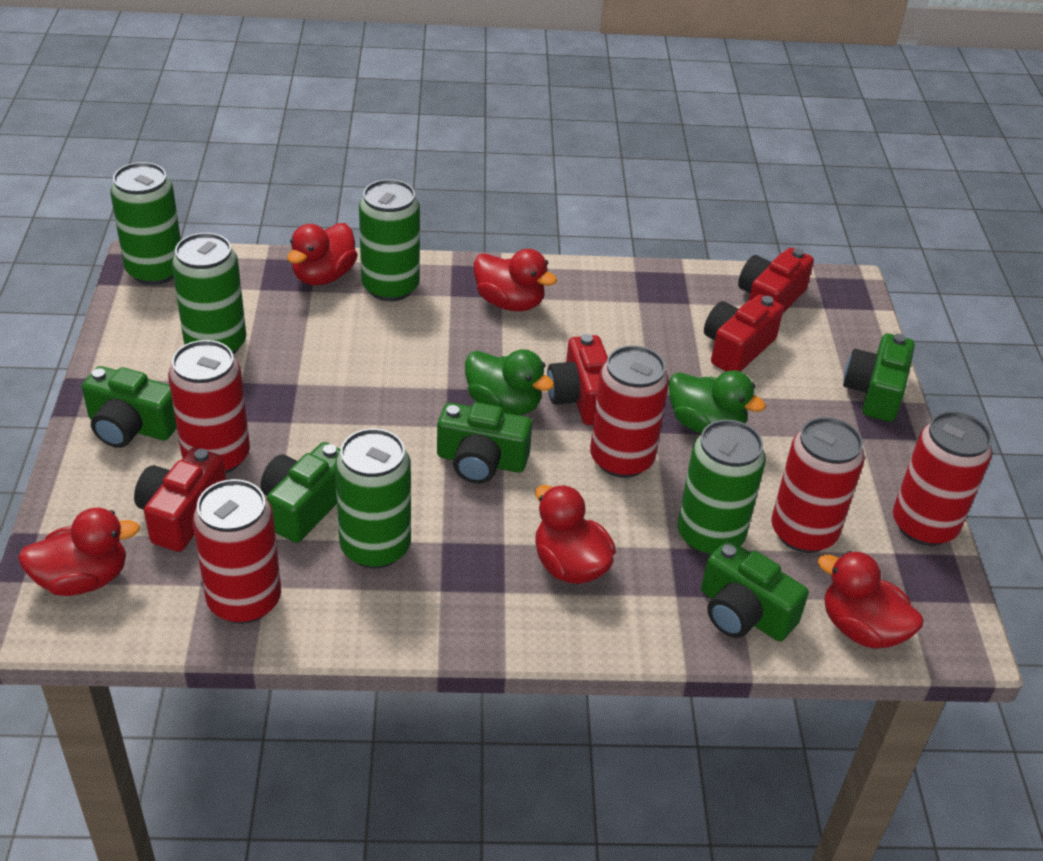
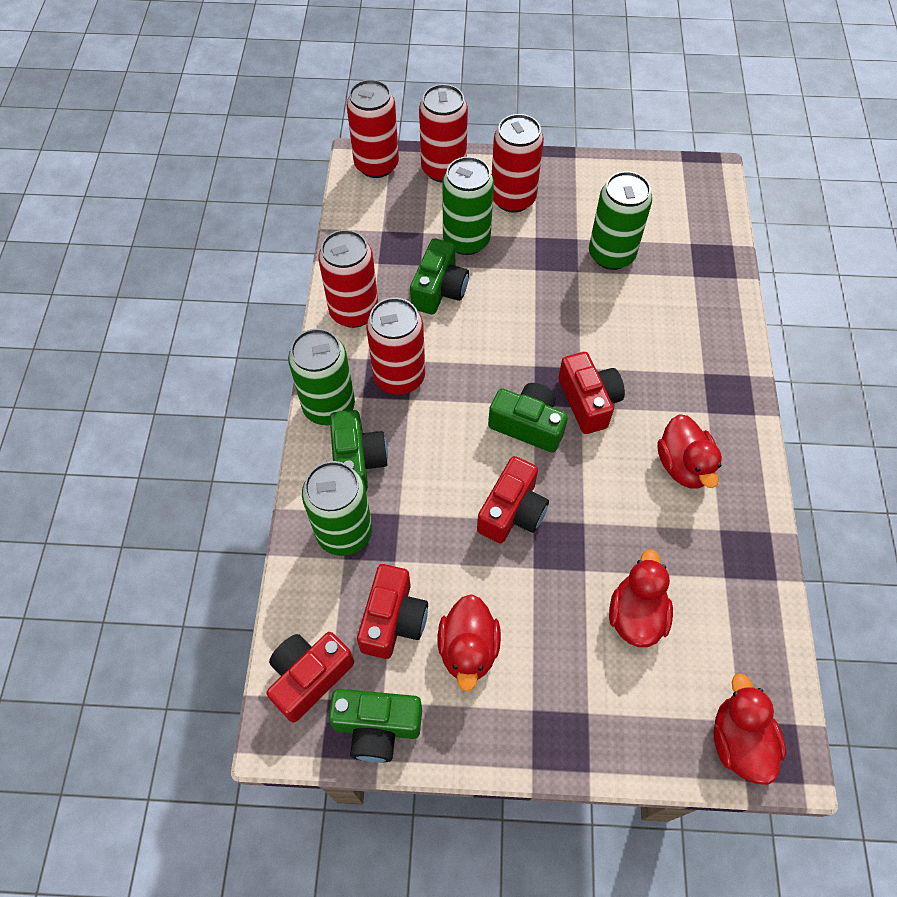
green camera: 5 -> 4
green can: 5 -> 4
green duck: 2 -> 0
red duck: 5 -> 4

